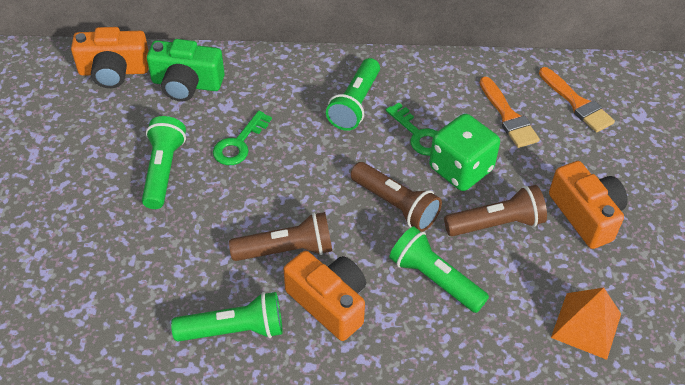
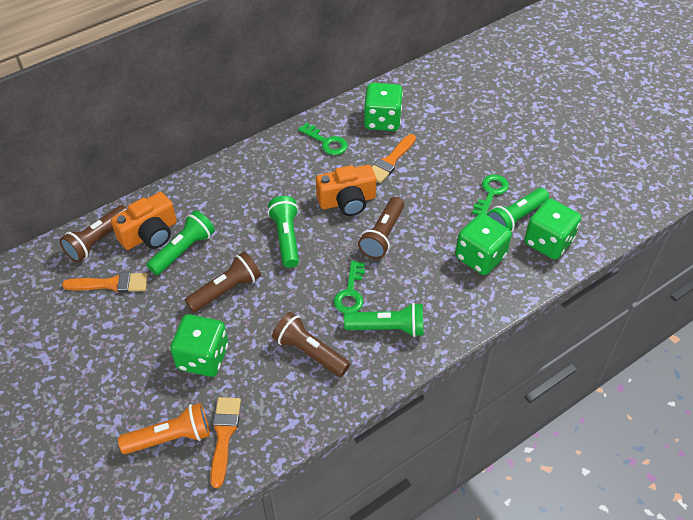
brown flashlight: 3 -> 4
green camera: 1 -> 0
green dice: 1 -> 4
green key: 2 -> 3
orange brush: 2 -> 3
orange camera: 3 -> 2
orange flashlight: 0 -> 1
orange pyramid: 1 -> 0

